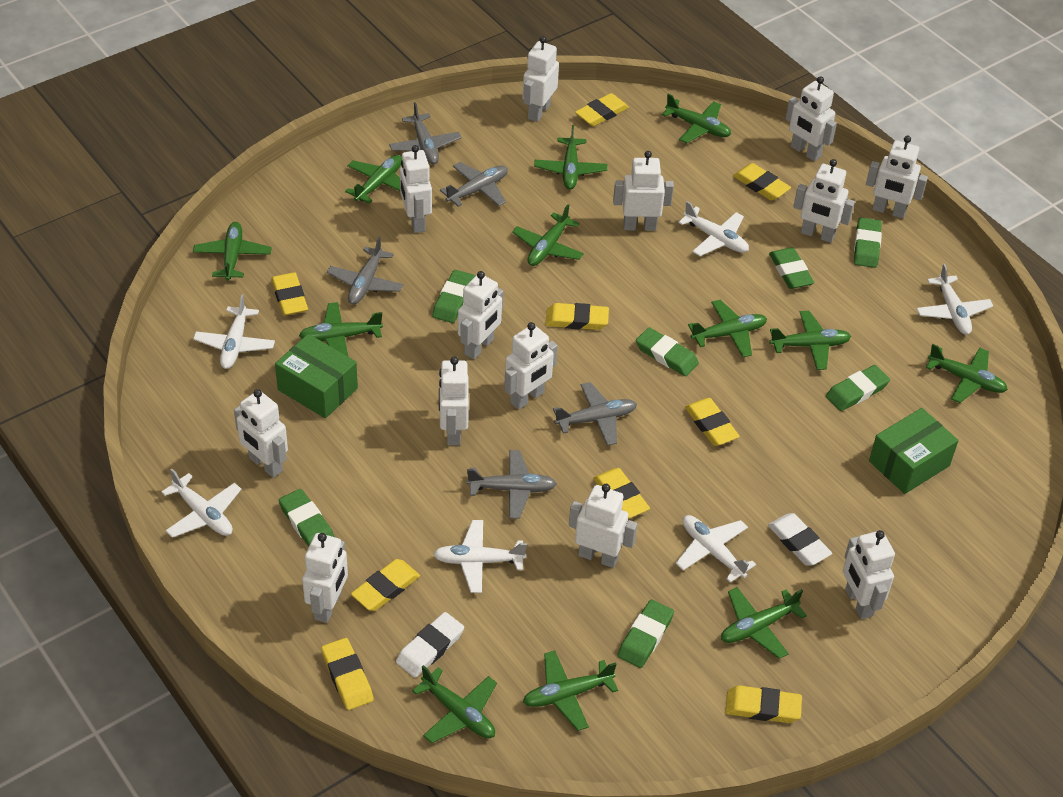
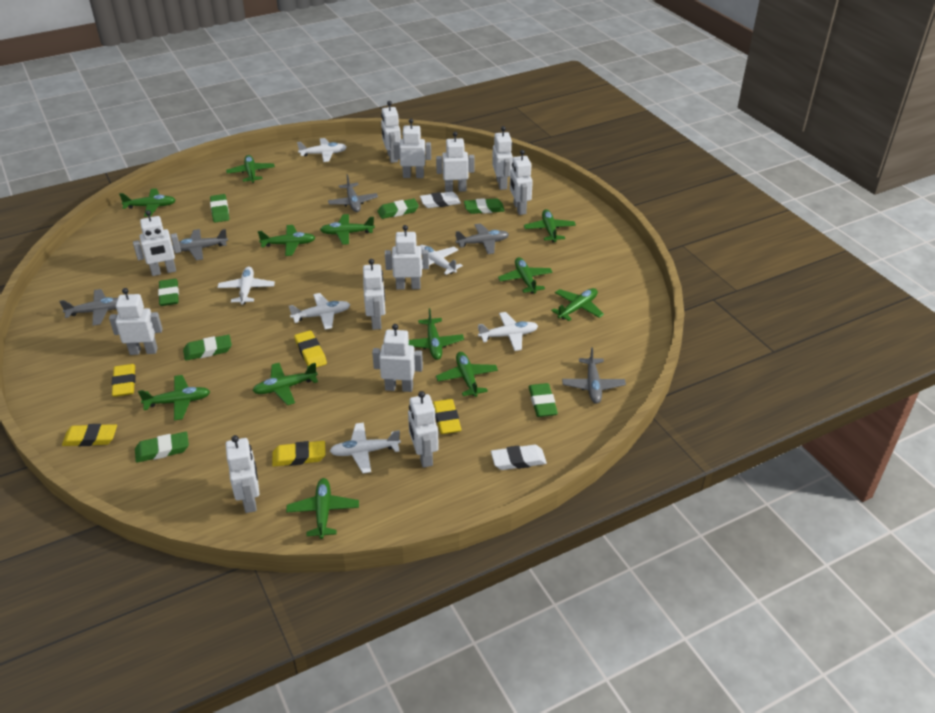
green box: 2 -> 0
white robot: 13 -> 12
yellow eraser: 9 -> 5

